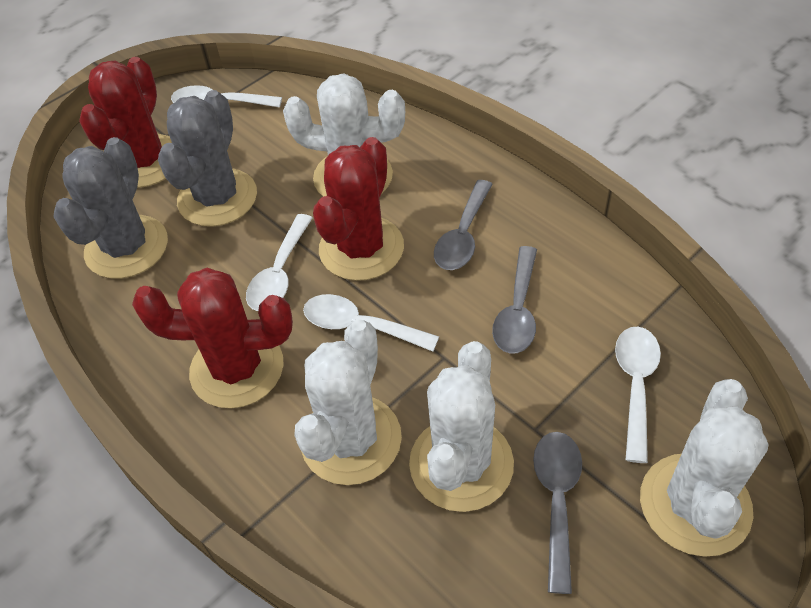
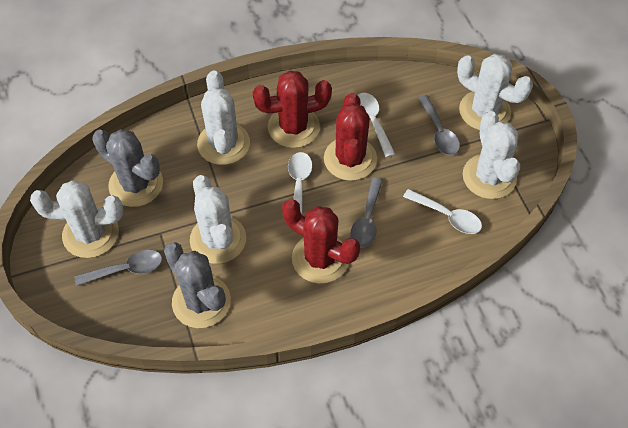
white cactus: 4 -> 5
white spoon: 4 -> 3

